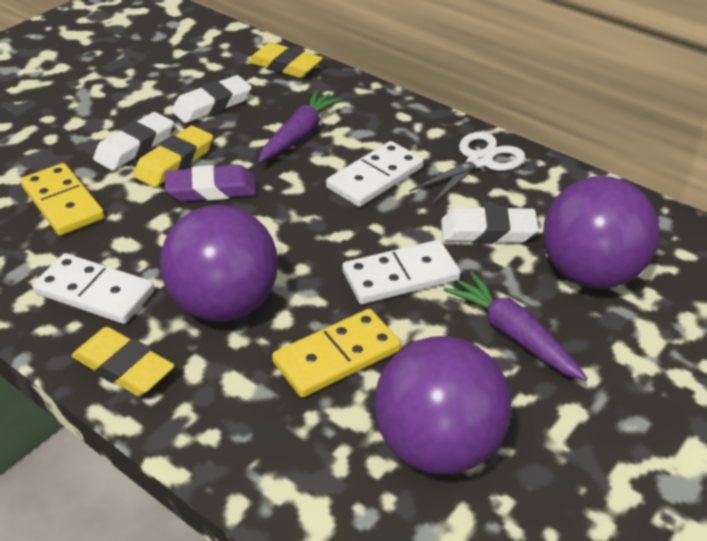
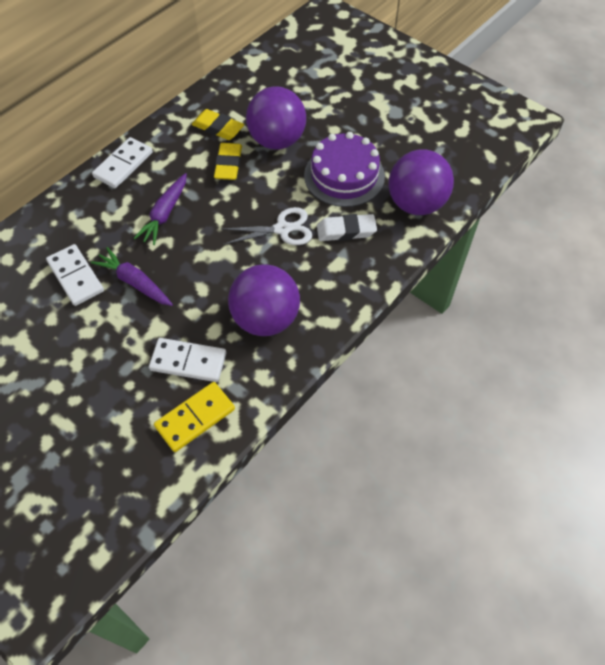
purple cake: 0 -> 1
purple eraser: 1 -> 0
white eraser: 3 -> 1
yellow domino: 2 -> 1
yellow eraser: 3 -> 2

